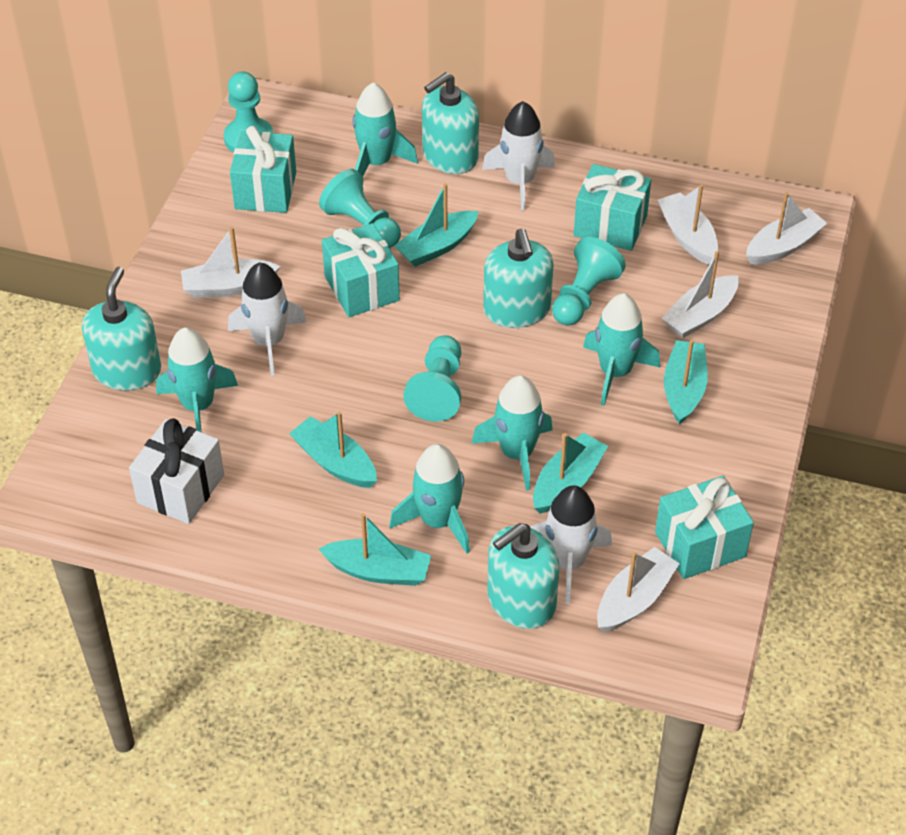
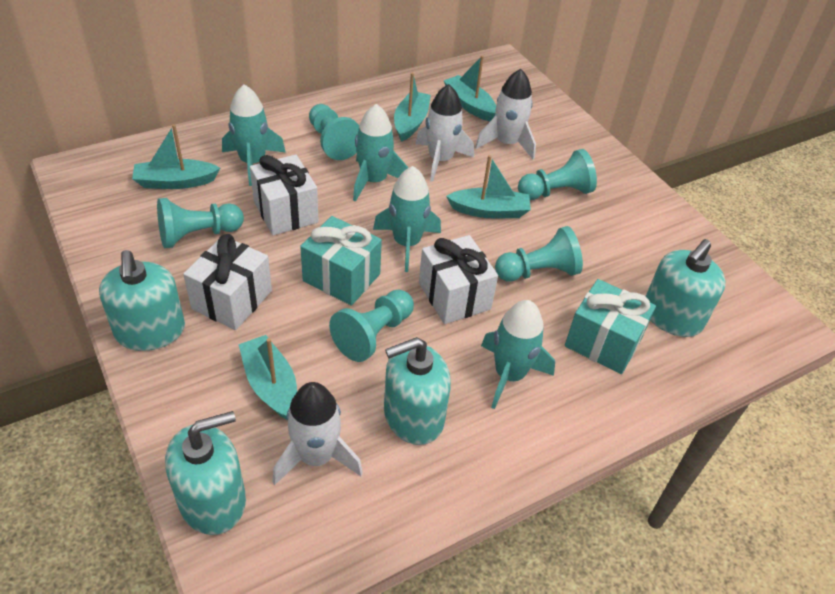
turquoise gift: 4 -> 2
turquoise pawn: 4 -> 5
turquoise rocket: 5 -> 4
white boat: 5 -> 0
white gift: 1 -> 3

